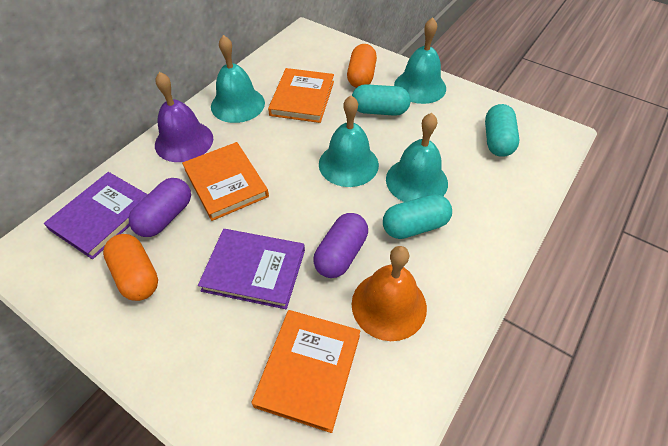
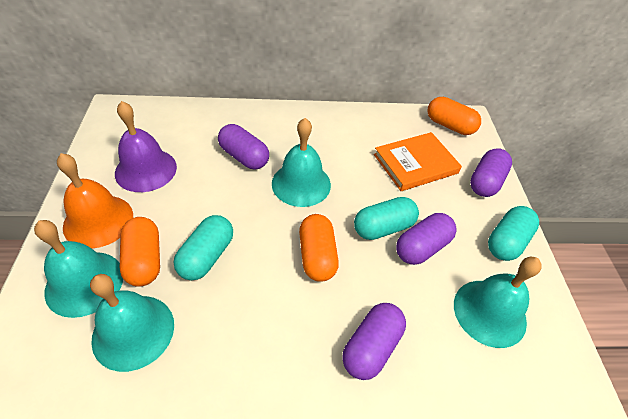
orange book: 3 -> 1
orange capsule: 2 -> 3
purple book: 2 -> 0
purple capsule: 2 -> 4

